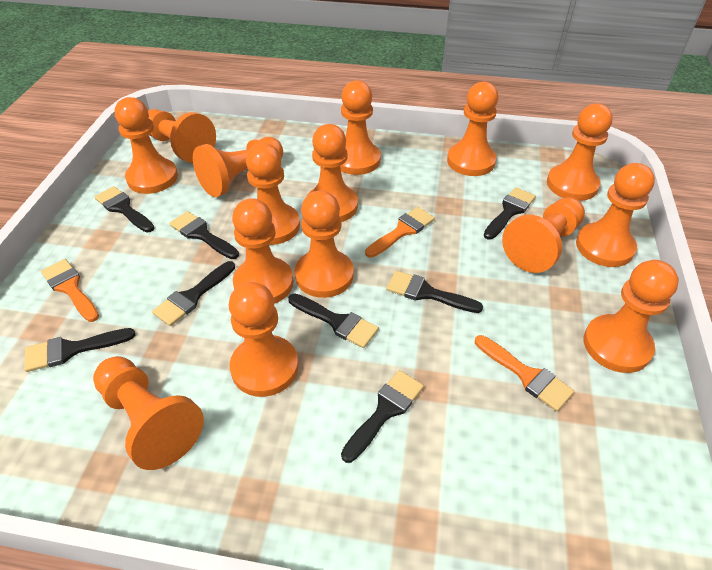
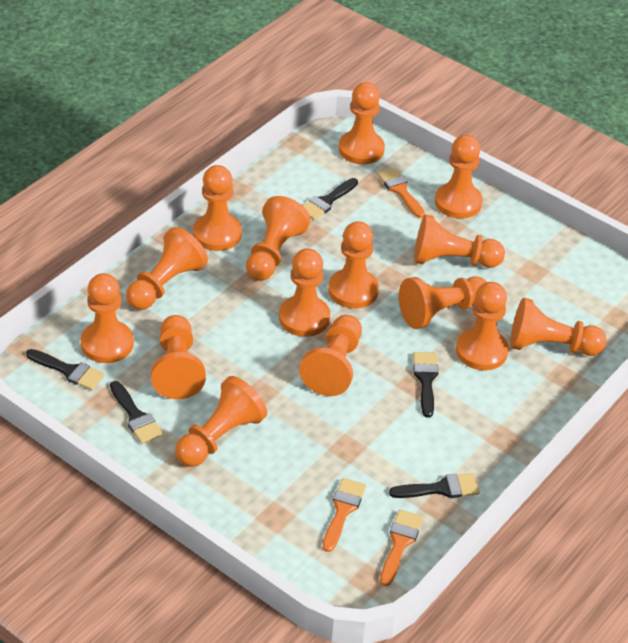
black brush: 8 -> 5

